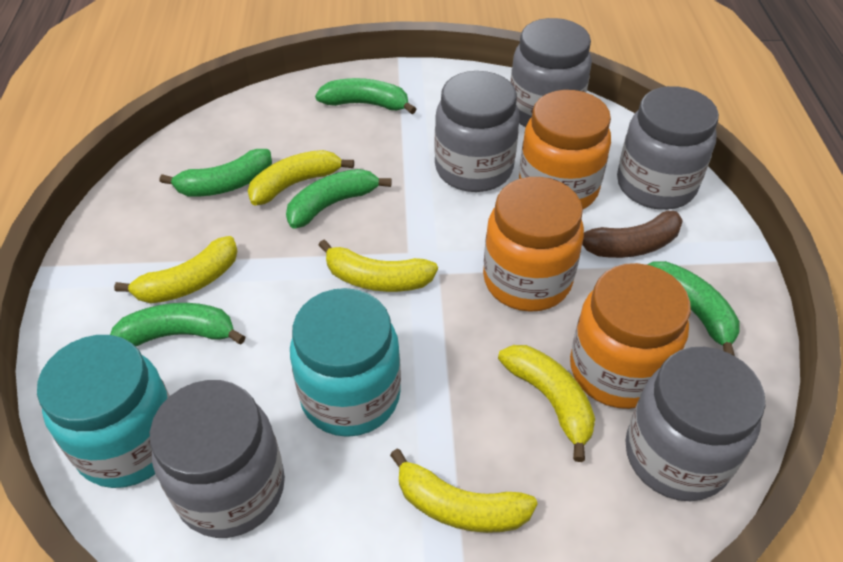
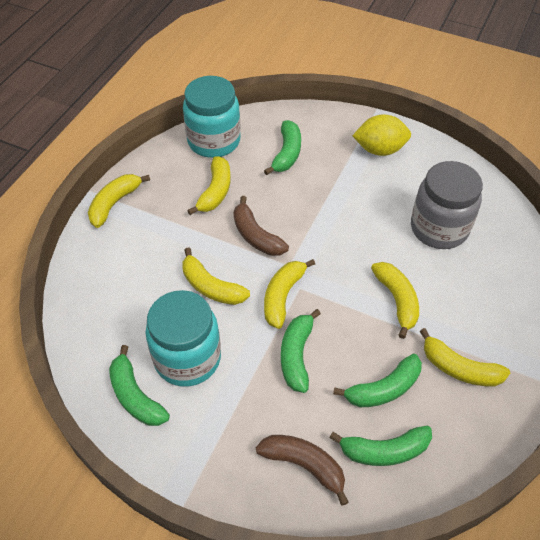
brown banana: 1 -> 2
grey jar: 5 -> 1
orange jar: 3 -> 0
yellow banana: 5 -> 6
yellow lemon: 0 -> 1

